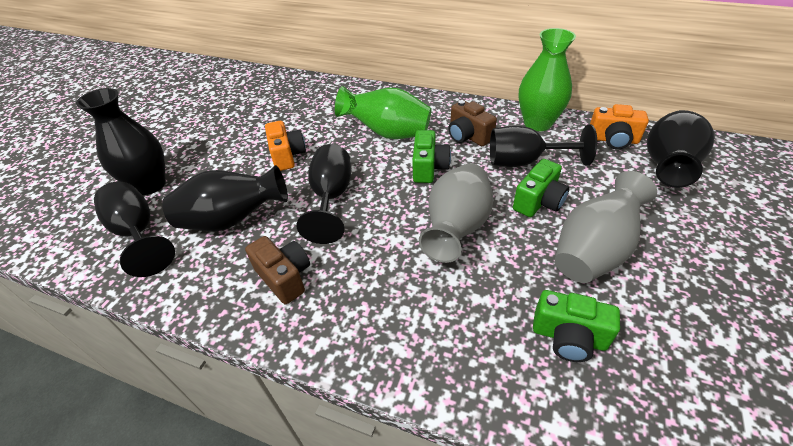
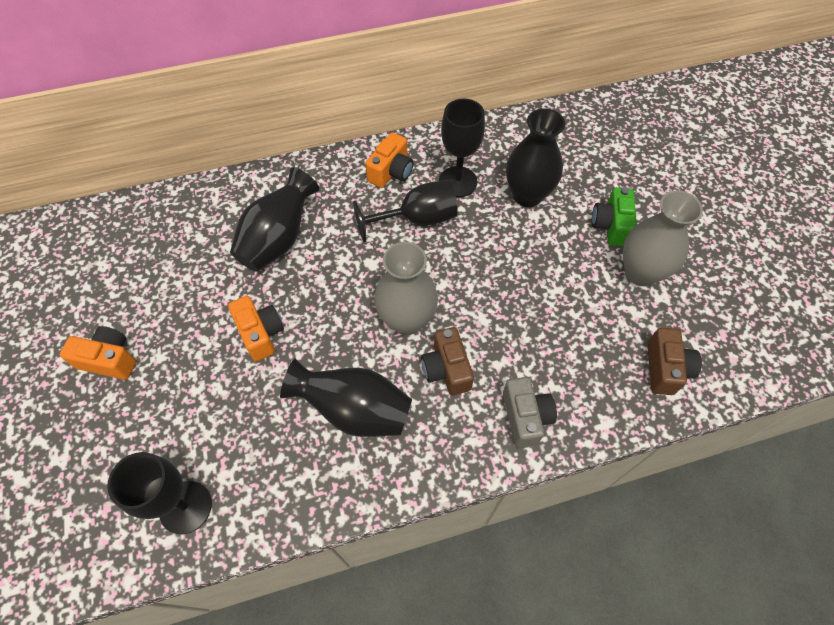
green camera: 3 -> 1
green vase: 2 -> 0
grey camera: 0 -> 1
orange camera: 2 -> 3

